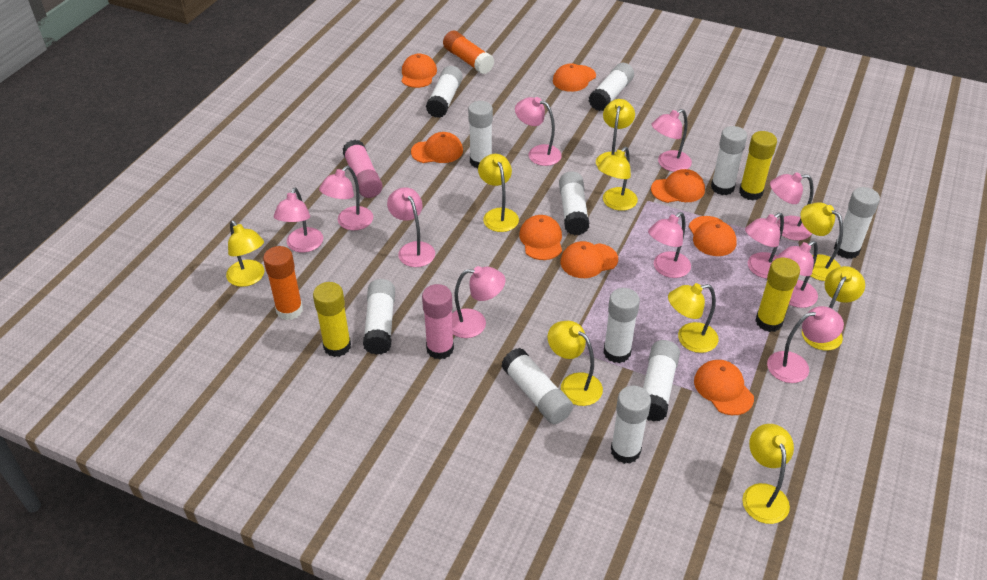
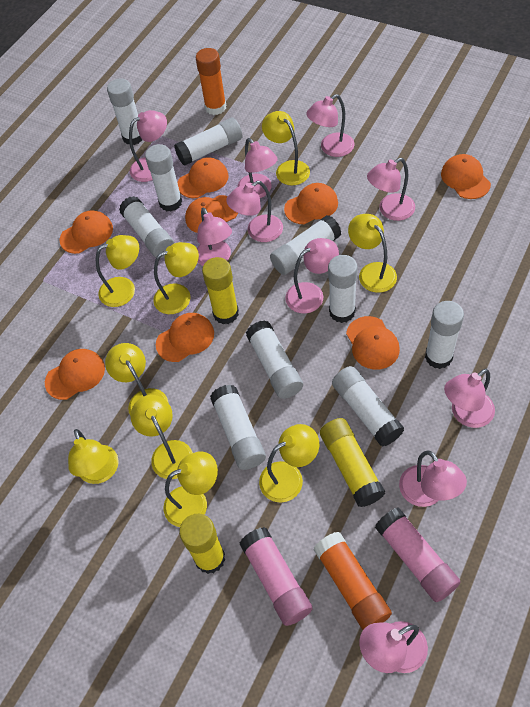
pink lamp: 11 -> 10
white glue stick: 11 -> 10

